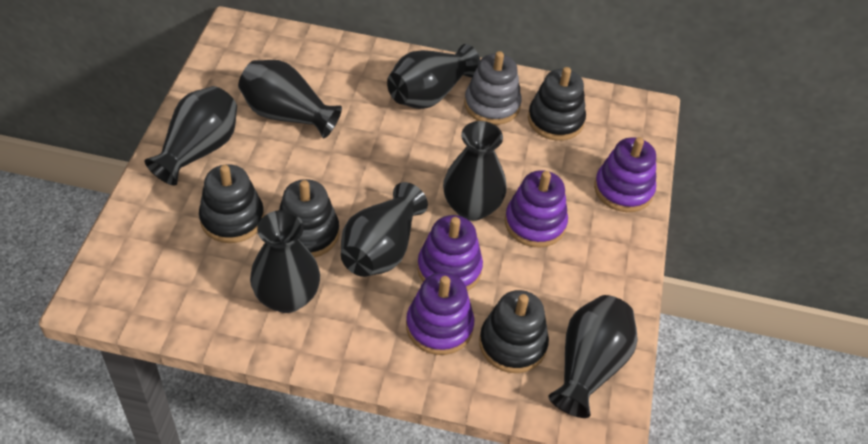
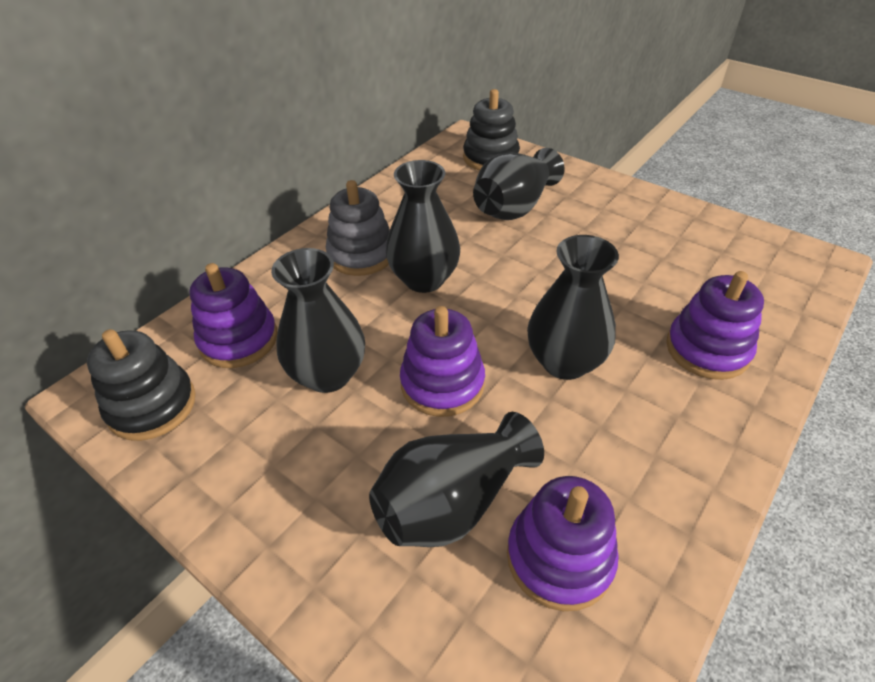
black stacking toy: 4 -> 2
black vase: 7 -> 5

